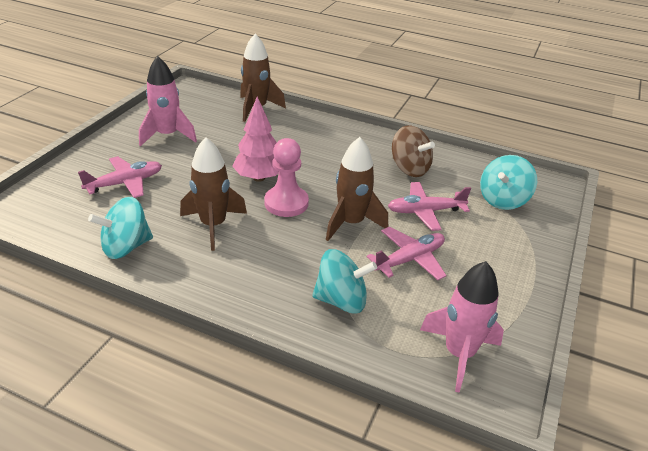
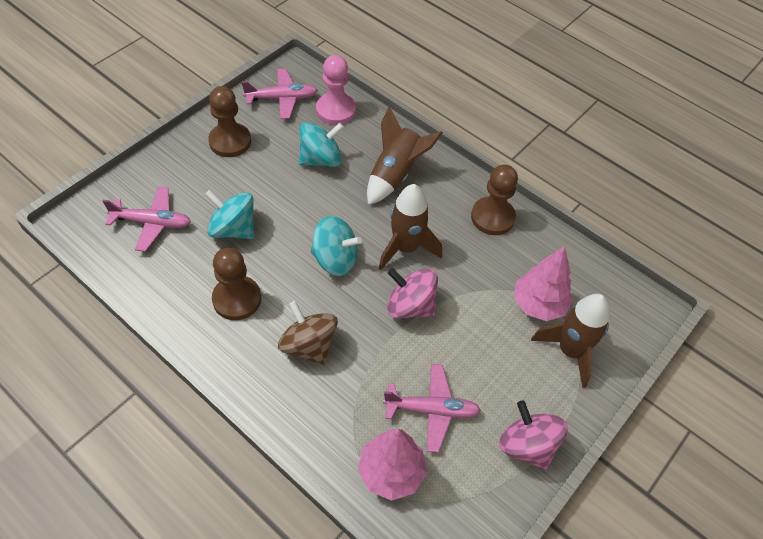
brown pawn: 0 -> 3
pink rocket: 2 -> 0
pink spinning top: 0 -> 2
pink tree: 1 -> 2

